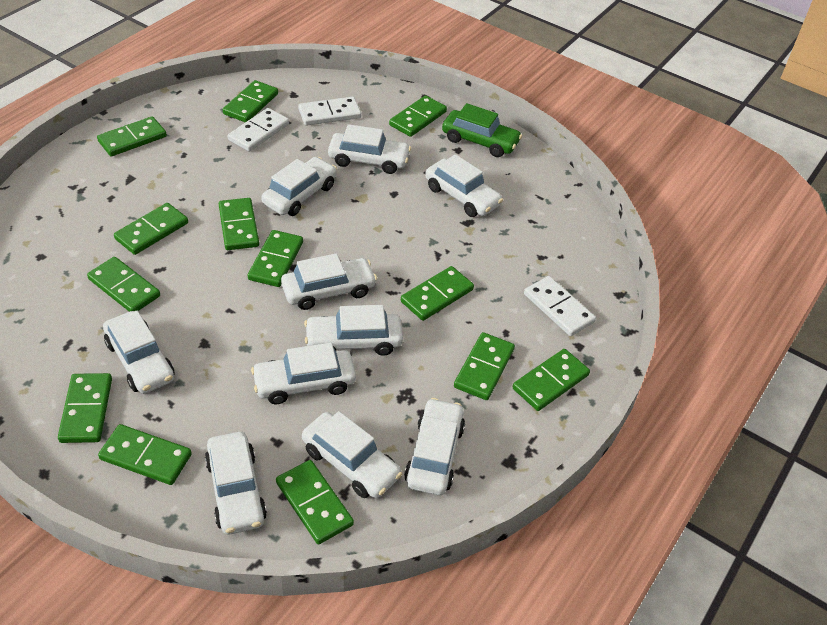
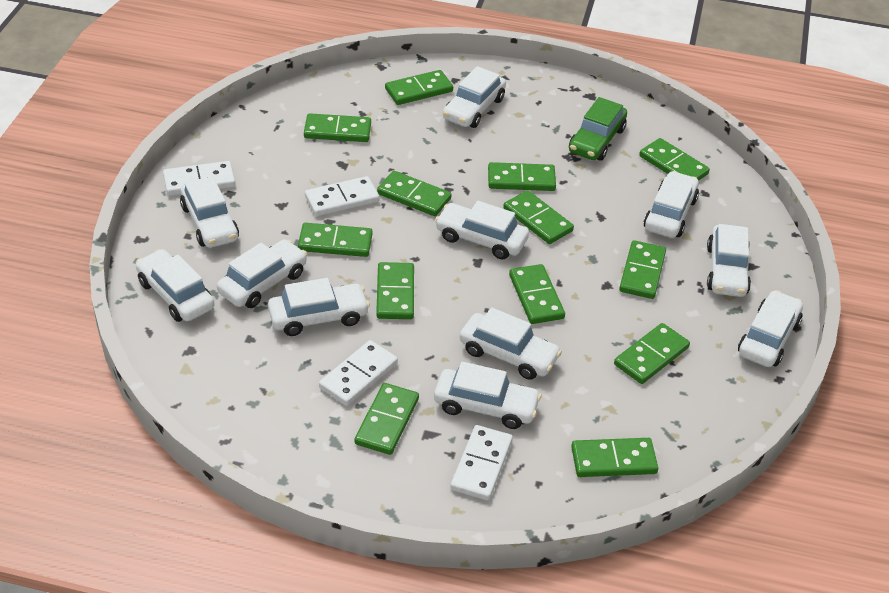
white car: 10 -> 11
white domino: 3 -> 4

